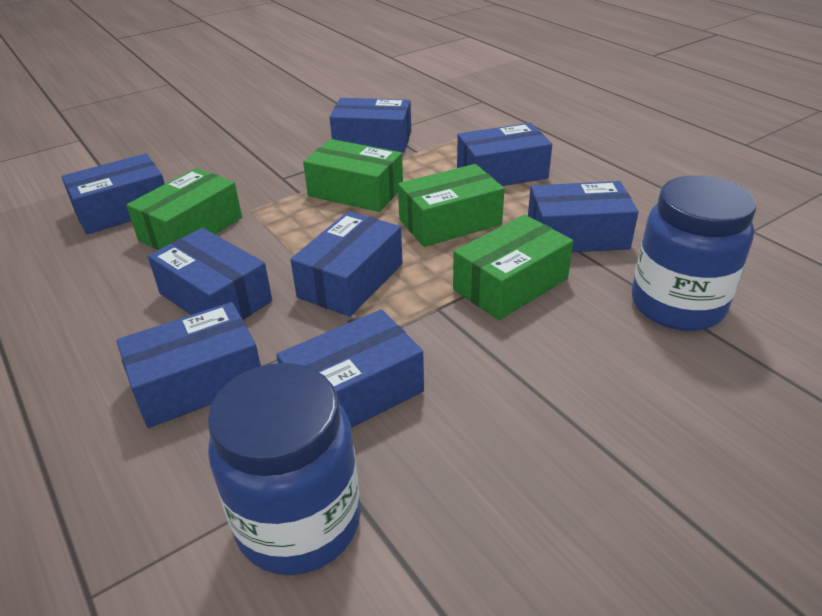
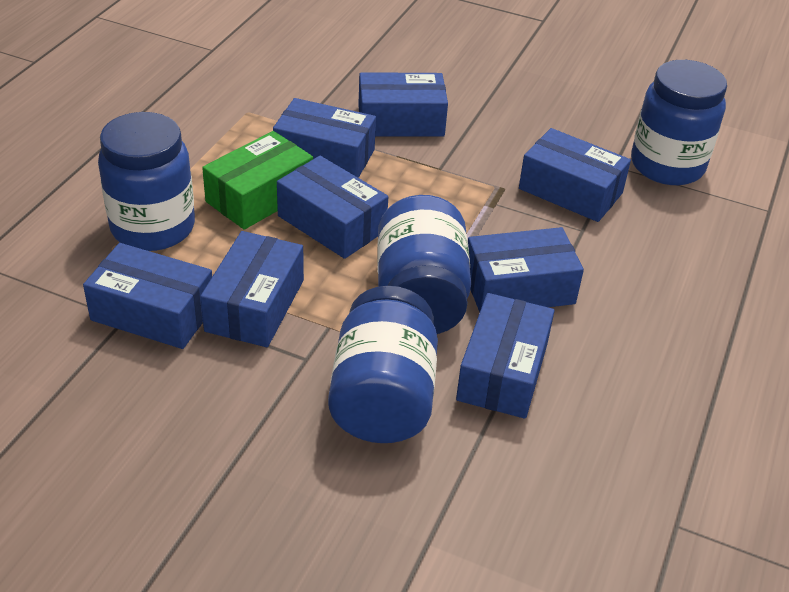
blue jar: 2 -> 4
green box: 4 -> 1

